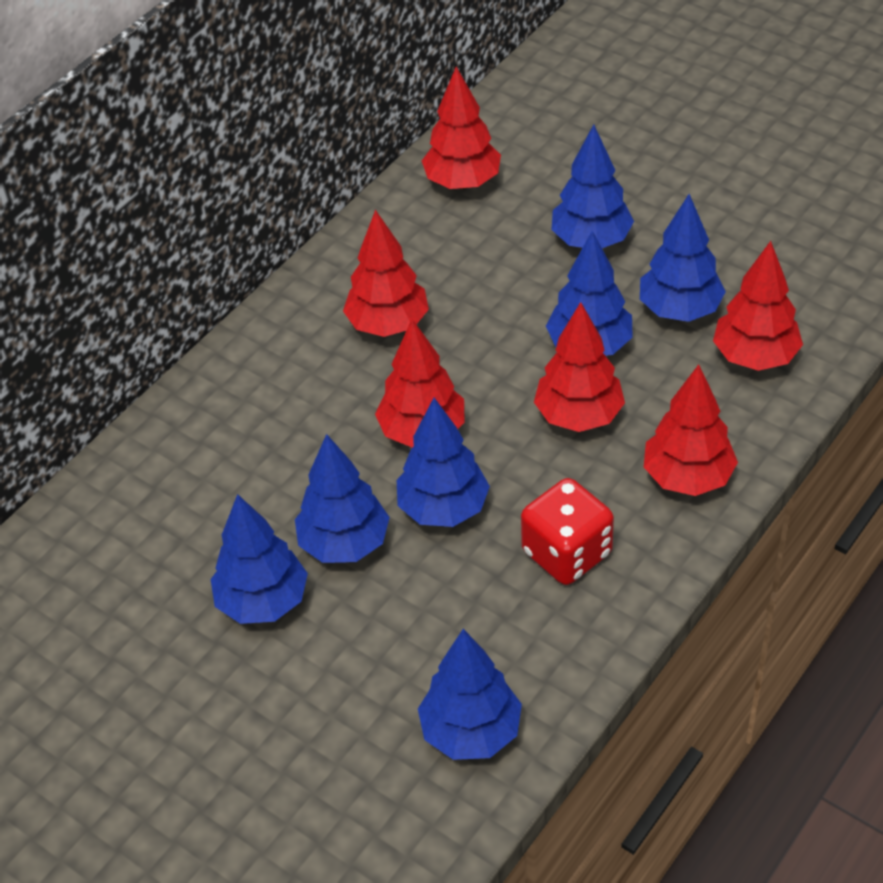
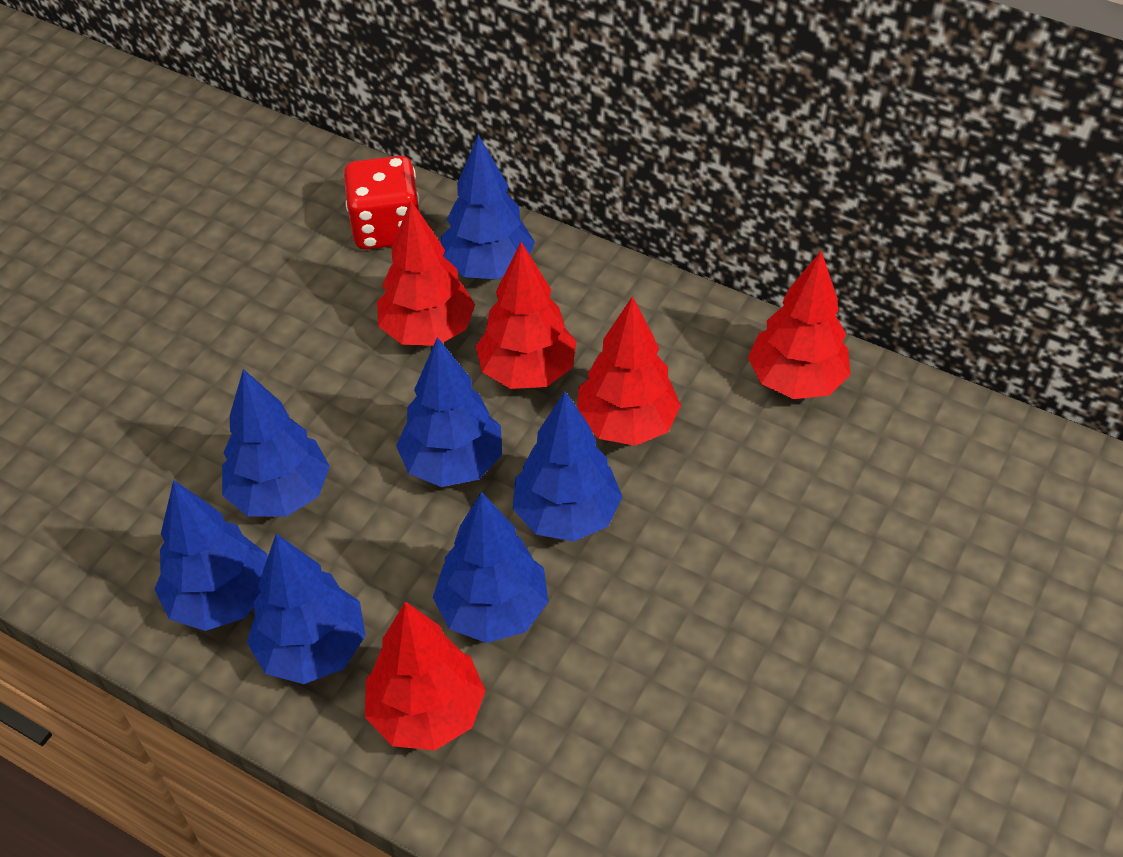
red tree: 6 -> 5

